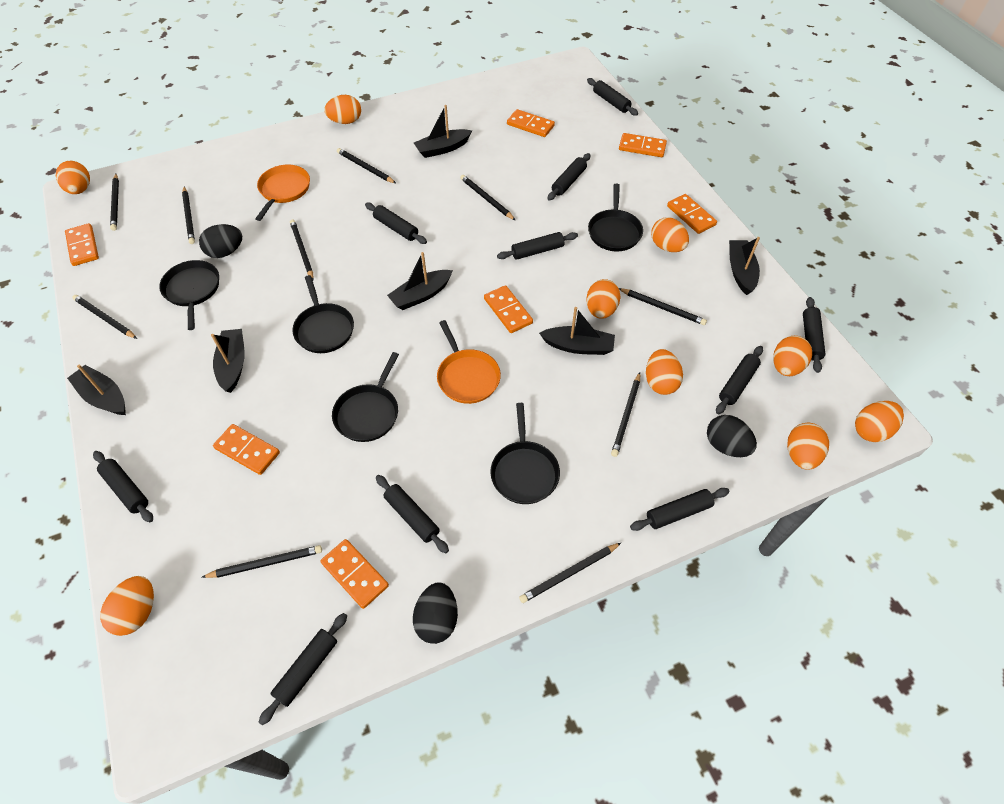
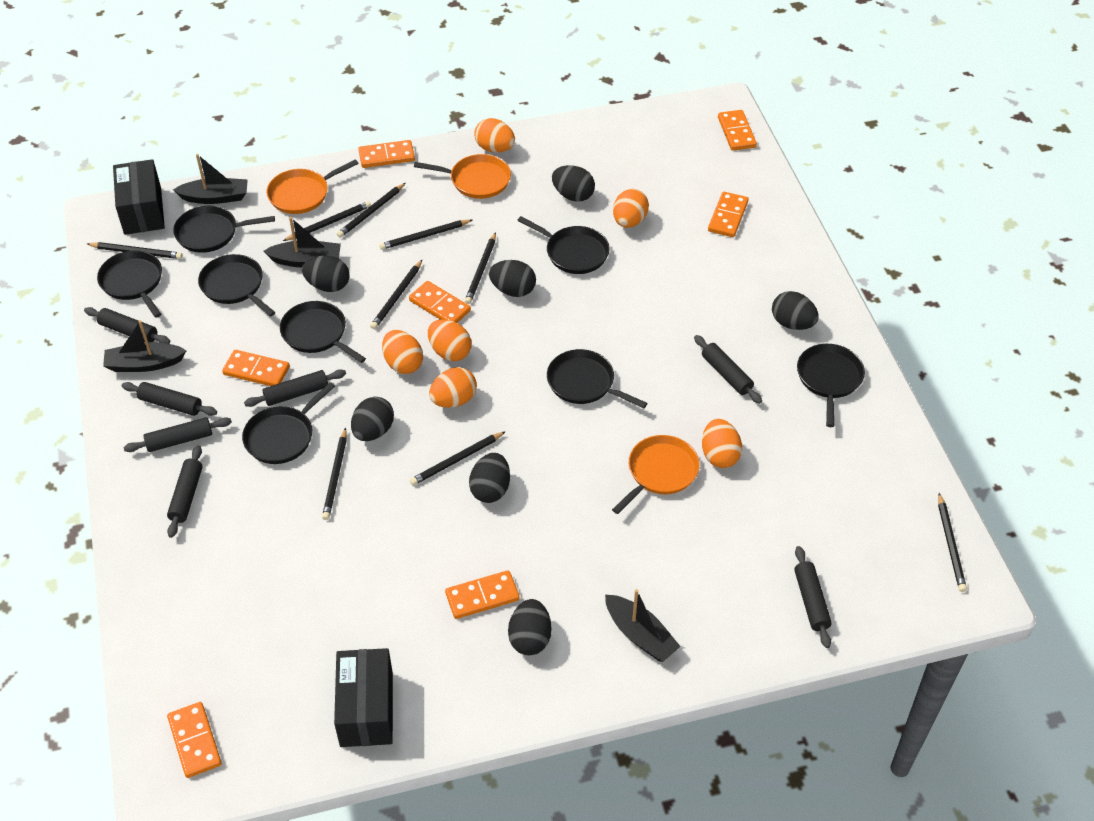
black boat: 6 -> 4
black box: 0 -> 2
black egg: 3 -> 7
black pan: 5 -> 8
black pencil: 10 -> 9
black rolling pin: 10 -> 7
orange egg: 9 -> 6
orange pan: 2 -> 3

